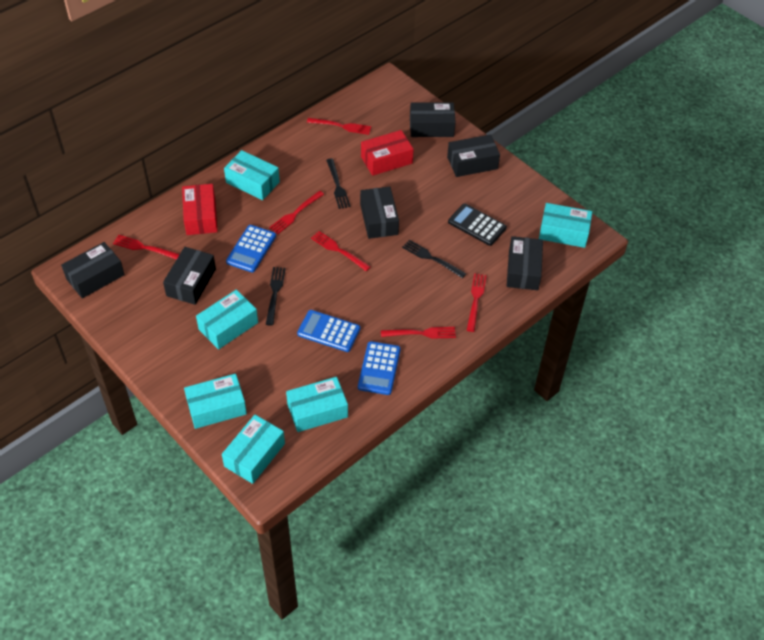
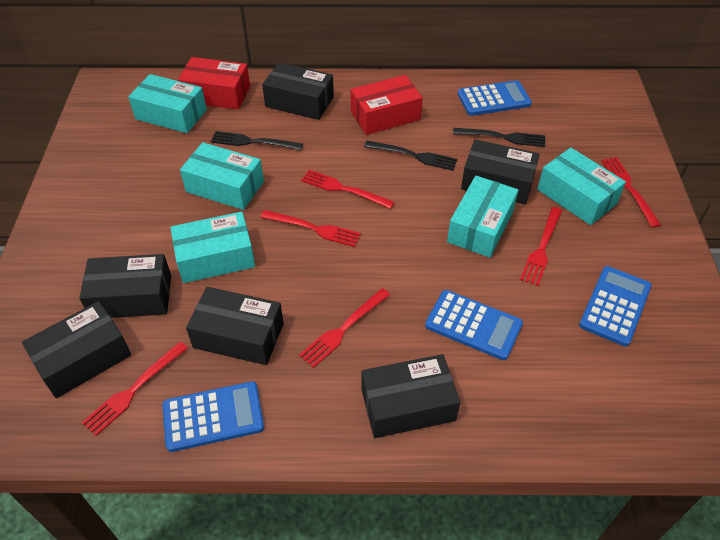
black calculator: 1 -> 0
blue calculator: 3 -> 4
turquoise box: 6 -> 5

